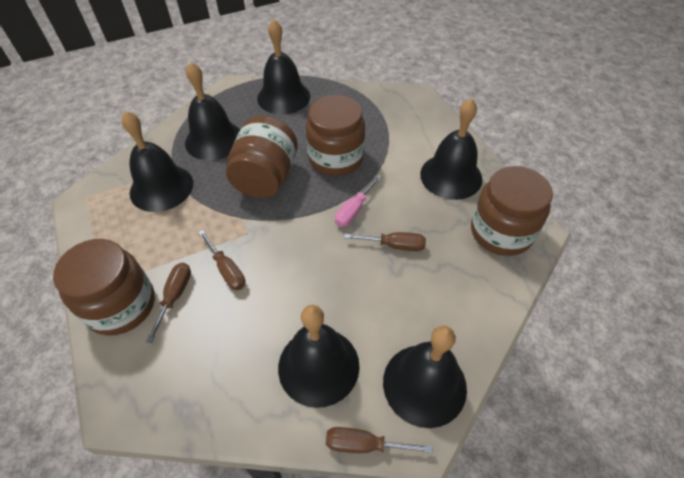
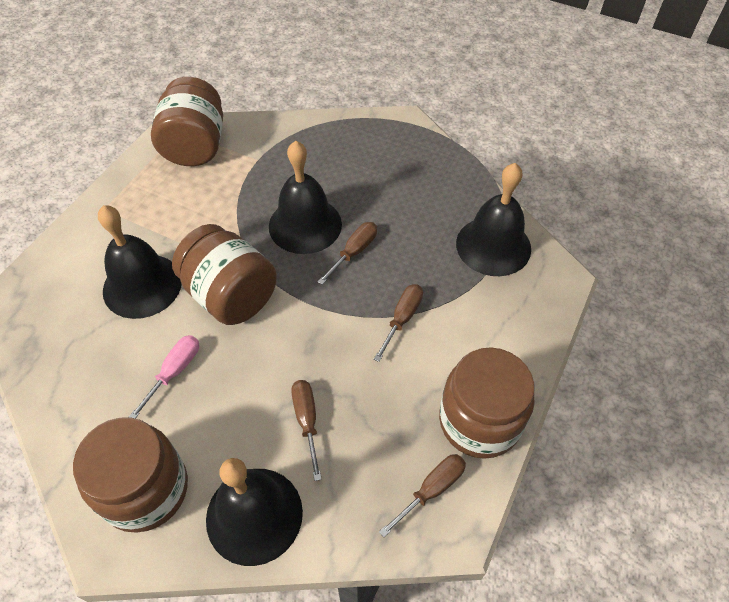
black bell: 6 -> 4

